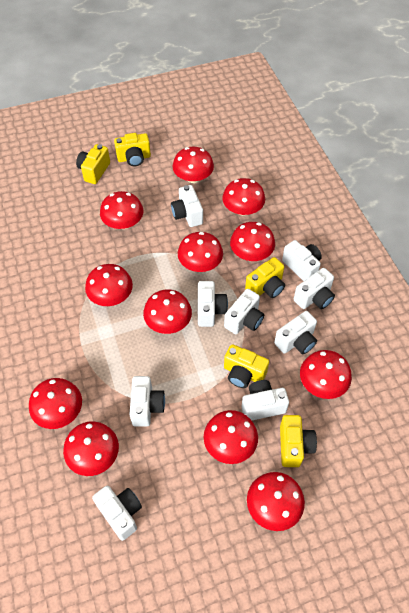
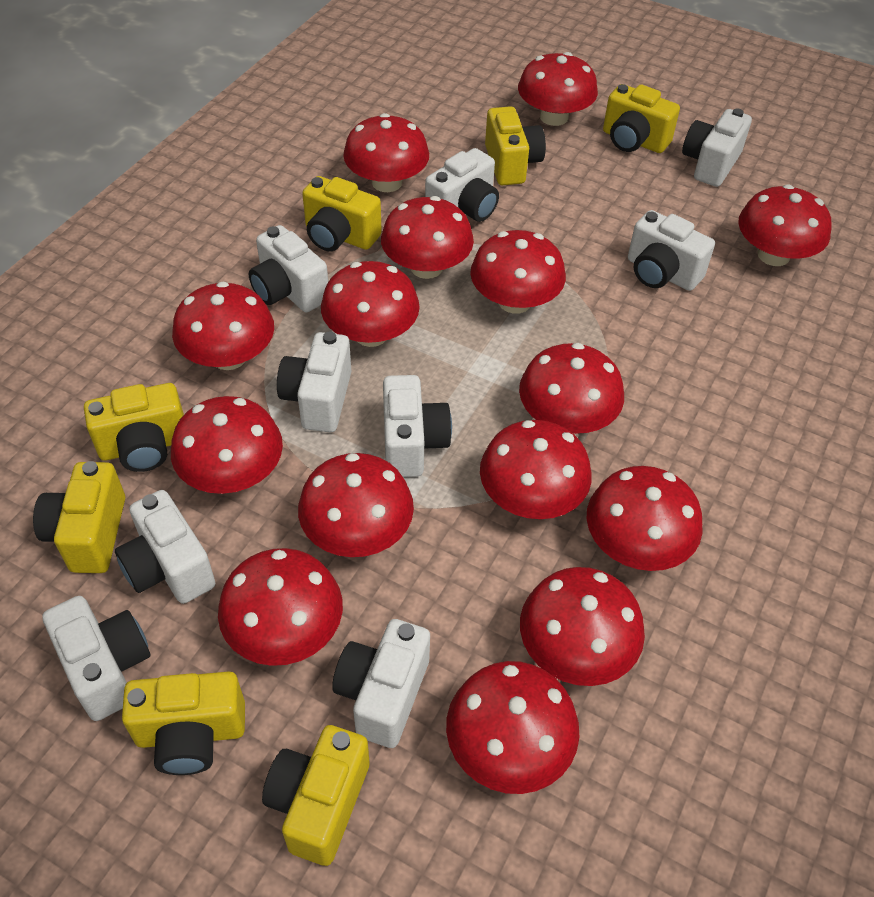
red mushroom: 12 -> 15
yellow camera: 5 -> 7

